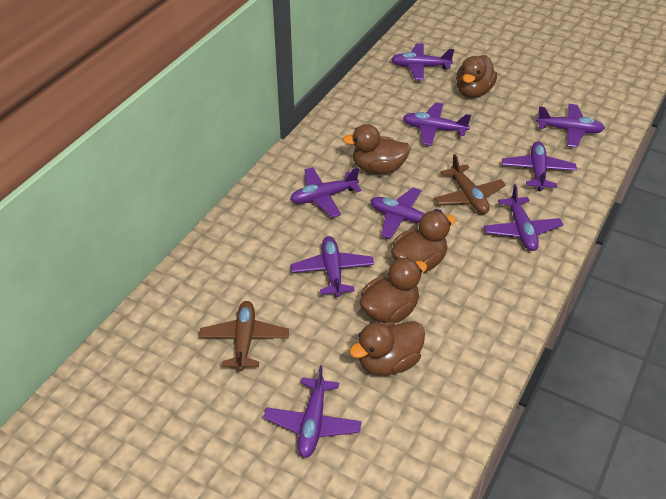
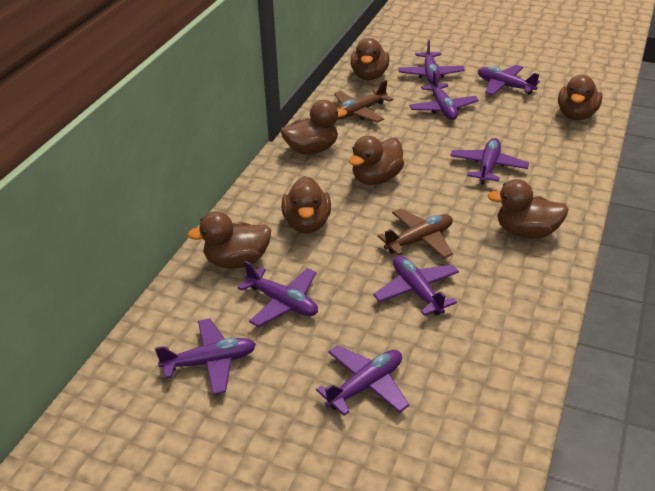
brown duck: 5 -> 7
purple plane: 9 -> 8

